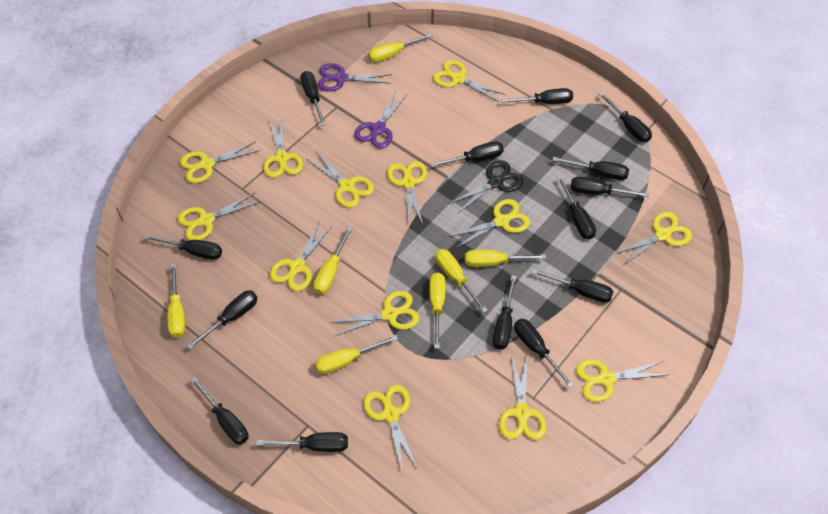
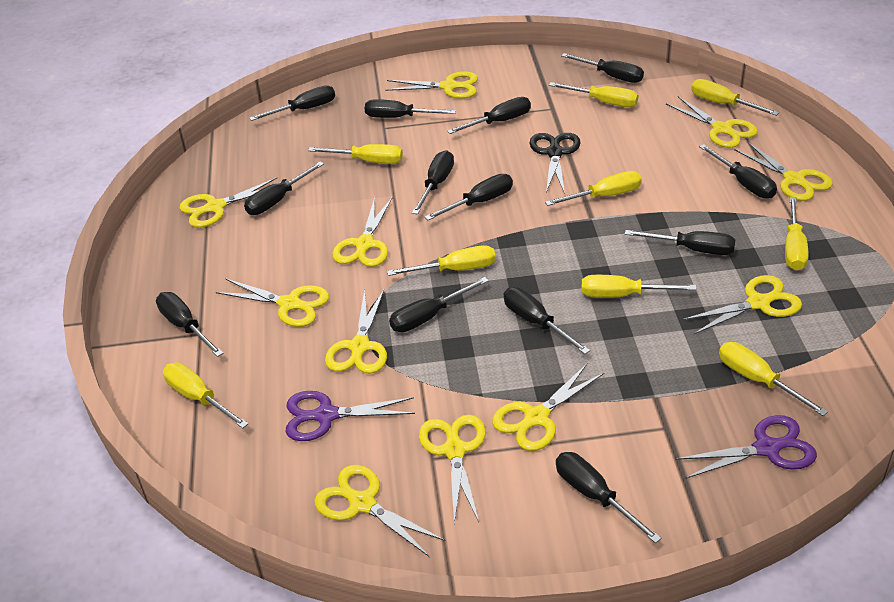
black screwdriver: 14 -> 13
yellow scissors: 13 -> 11
yellow screwdriver: 7 -> 9

